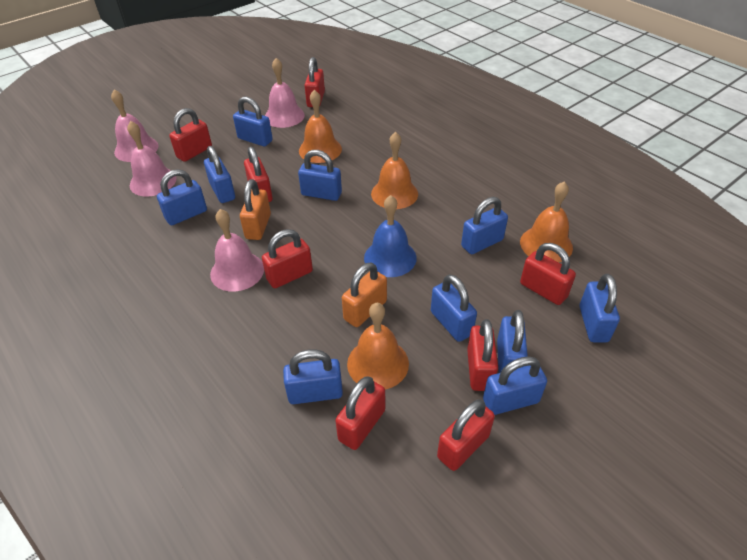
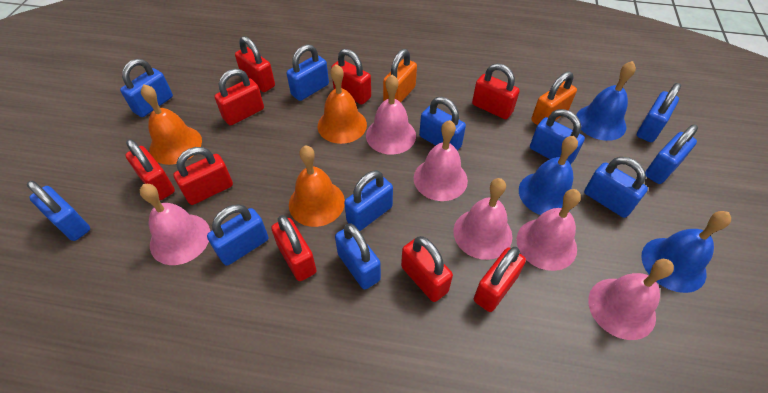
blue bell: 1 -> 3
blue padlock: 10 -> 11
orange bell: 4 -> 3
pink bell: 4 -> 6
red padlock: 8 -> 9

